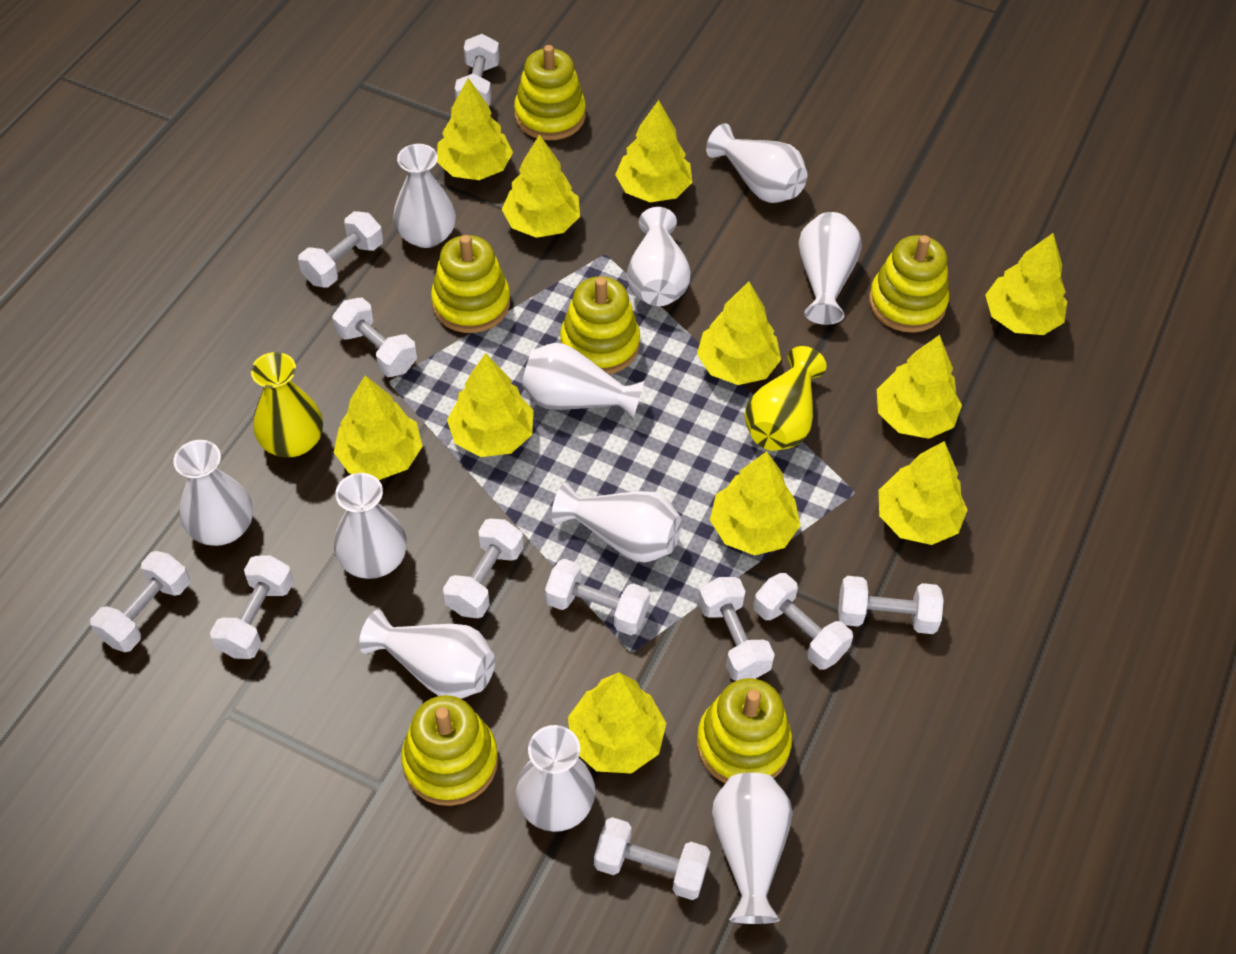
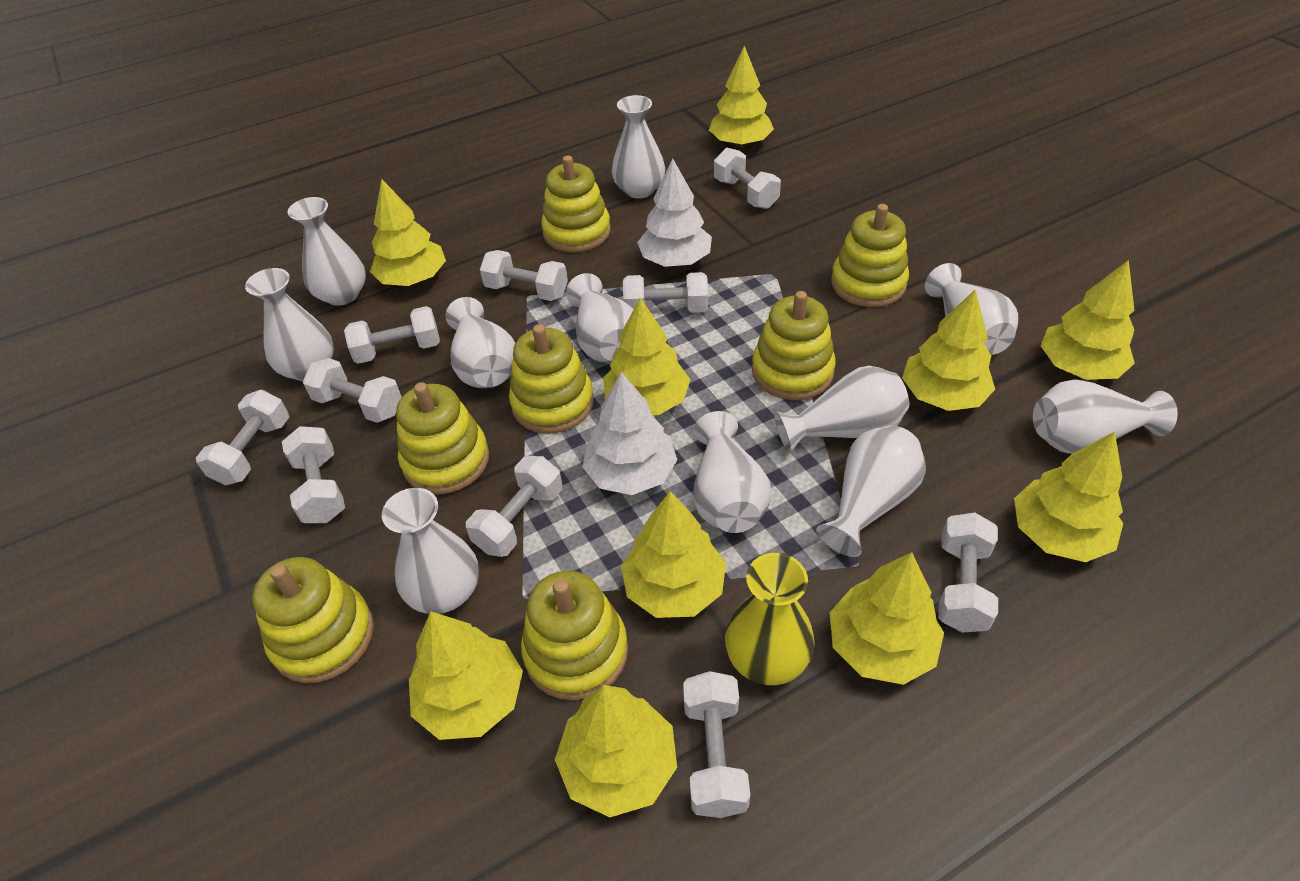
white dumbbell: 11 -> 10
white tree: 0 -> 2
yellow stacking toy: 6 -> 7
yellow tree: 11 -> 10
yellow vase: 2 -> 1

